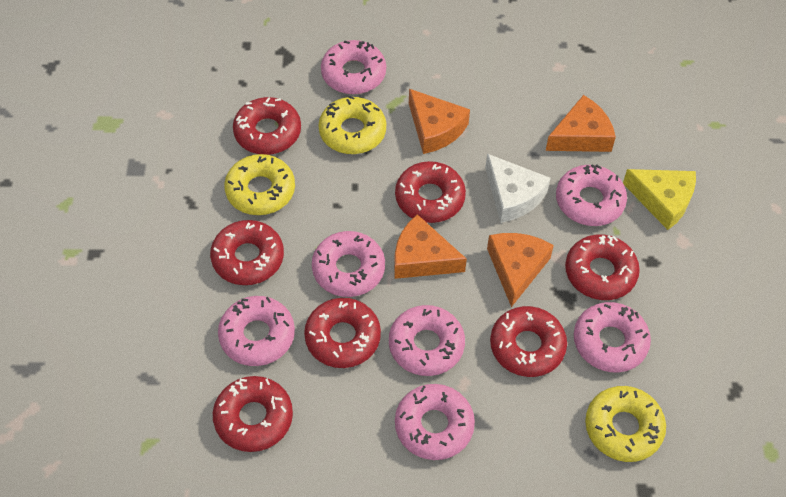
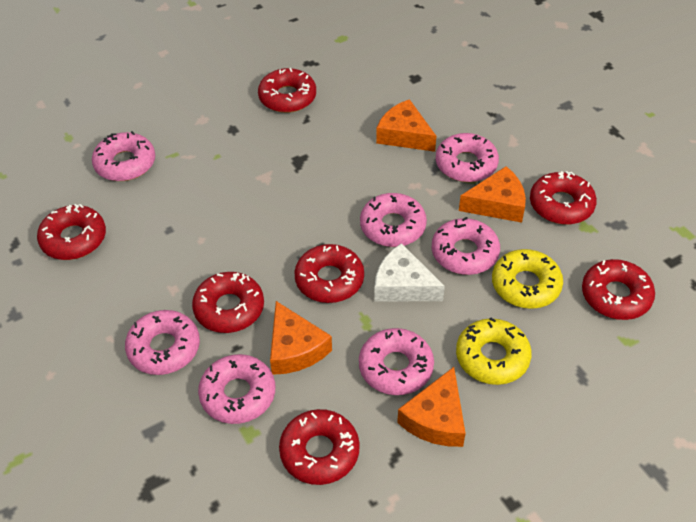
yellow cheese: 1 -> 0
yellow donut: 3 -> 2

